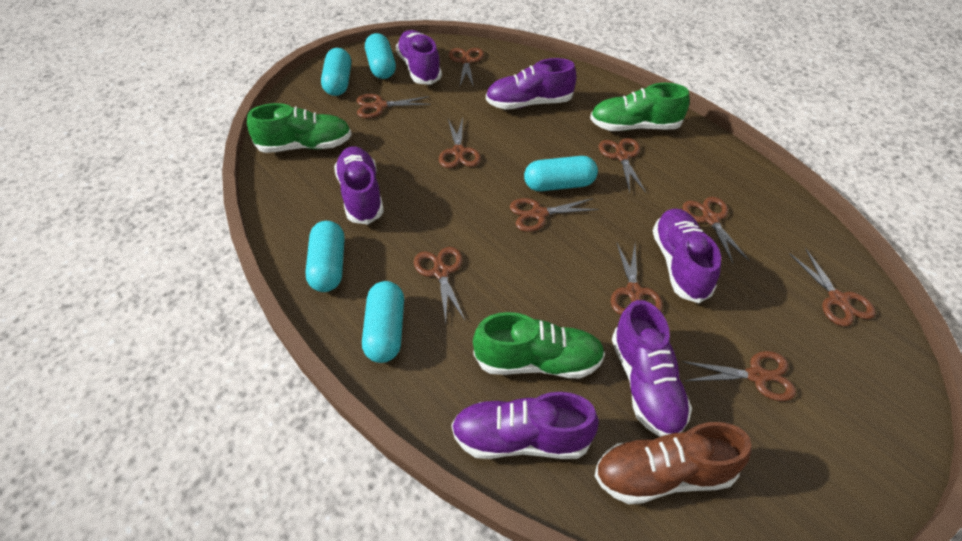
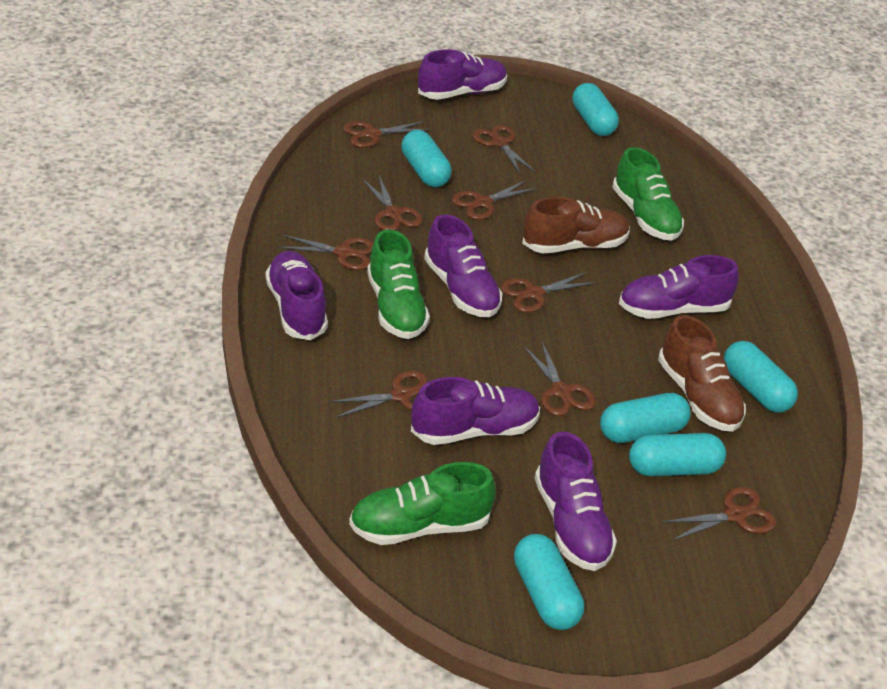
brown scissors: 10 -> 9
brown shoe: 1 -> 2
turquoise capsule: 5 -> 6

